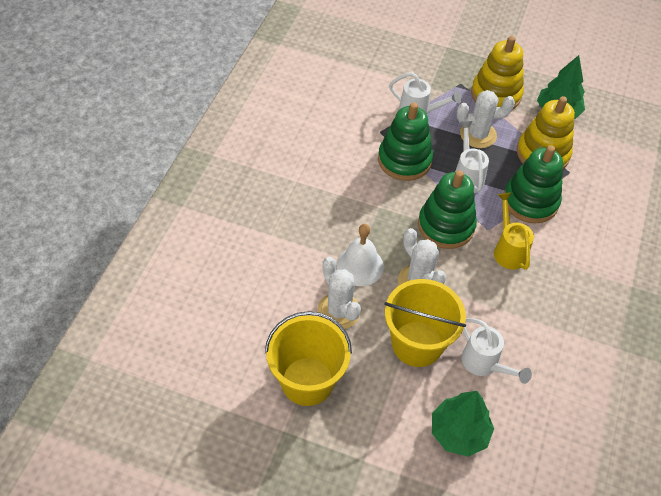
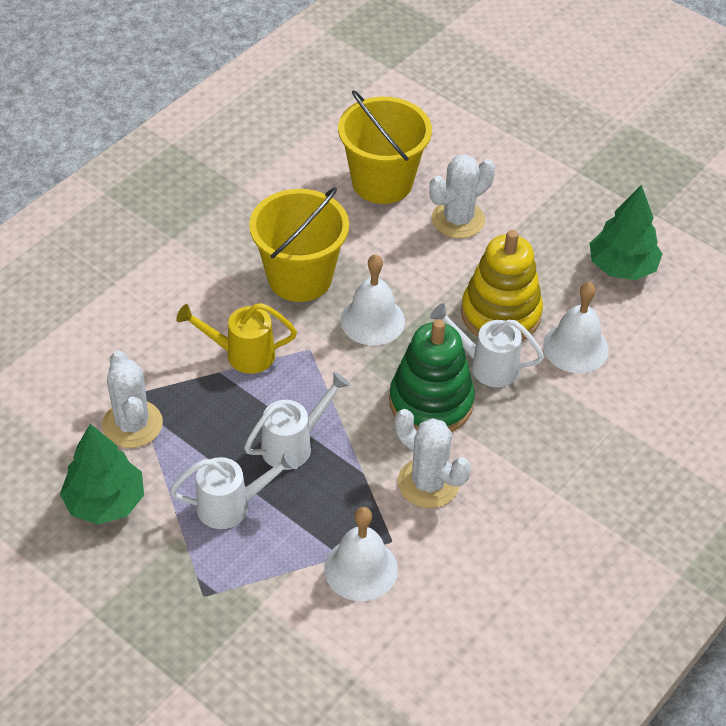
green stacking toy: 3 -> 1
white bell: 1 -> 3
yellow stacking toy: 2 -> 1

